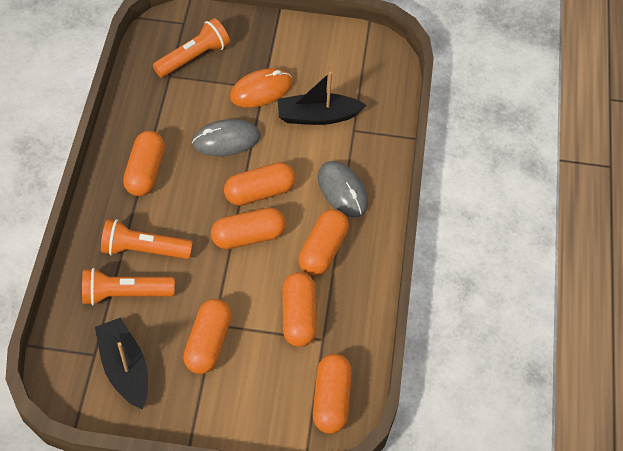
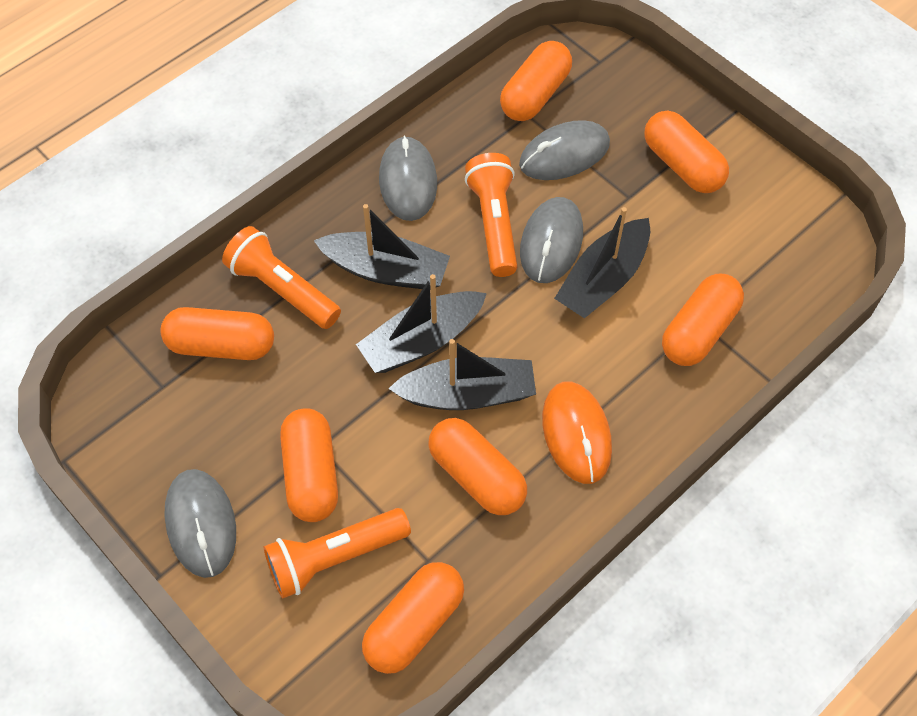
black boat: 2 -> 4
grey mouse: 2 -> 4

